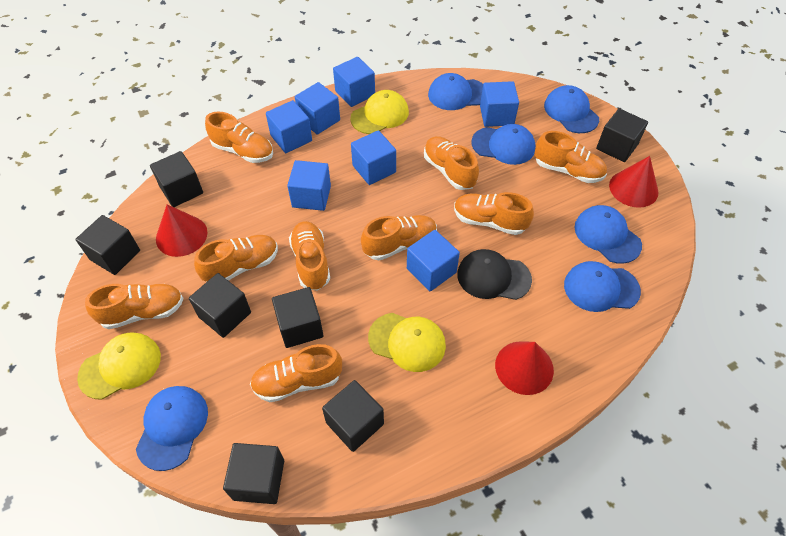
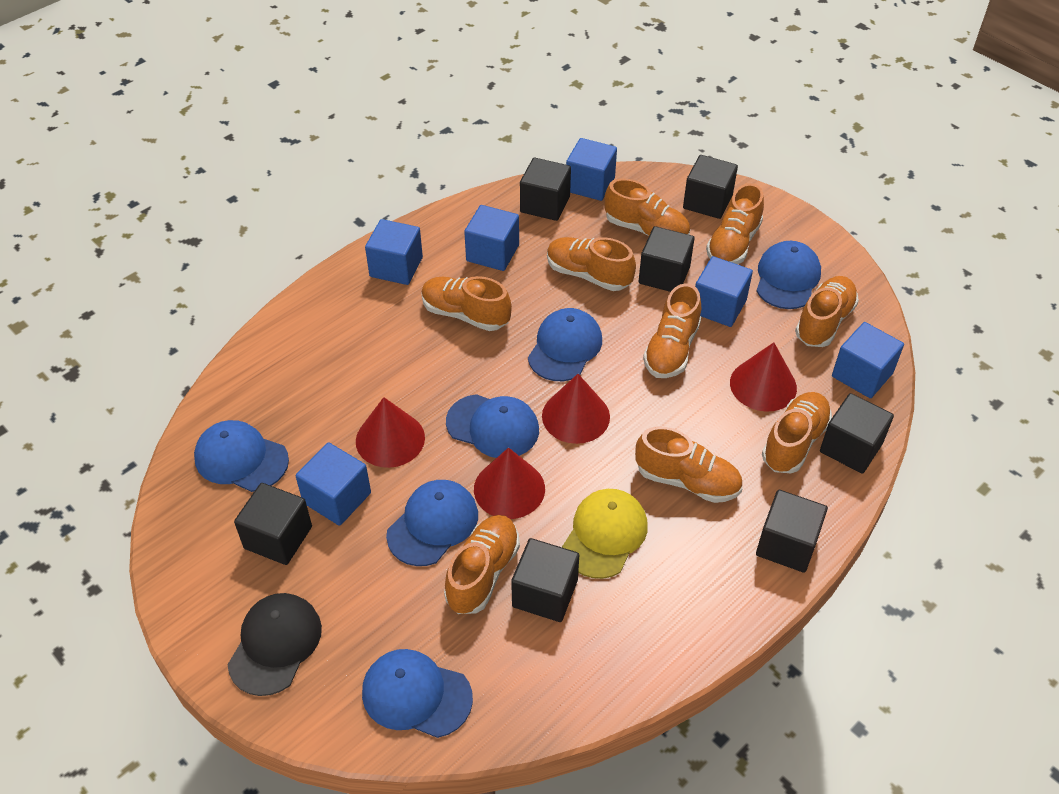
blue cube: 7 -> 6
red cone: 3 -> 4
yellow cap: 3 -> 1

